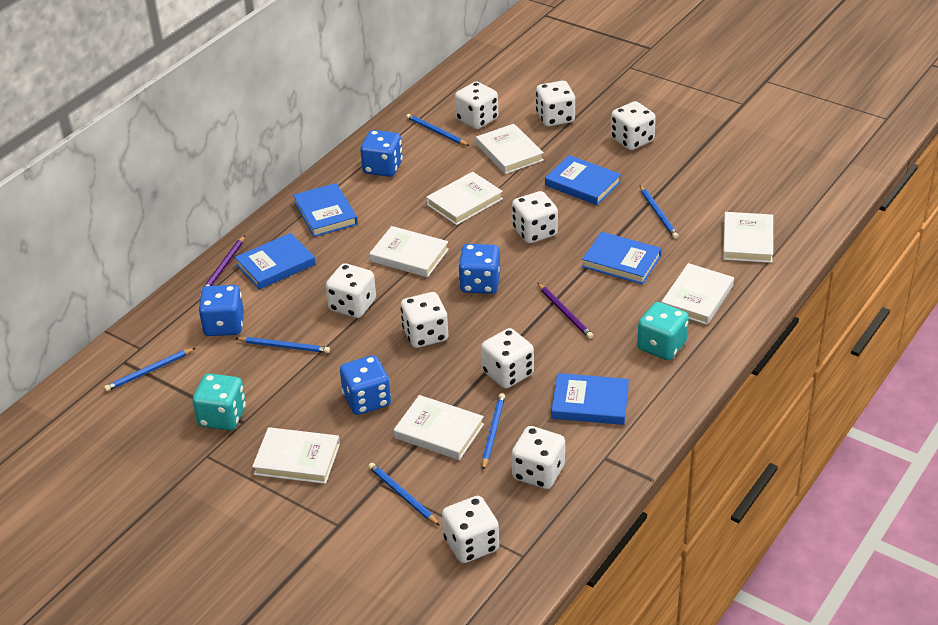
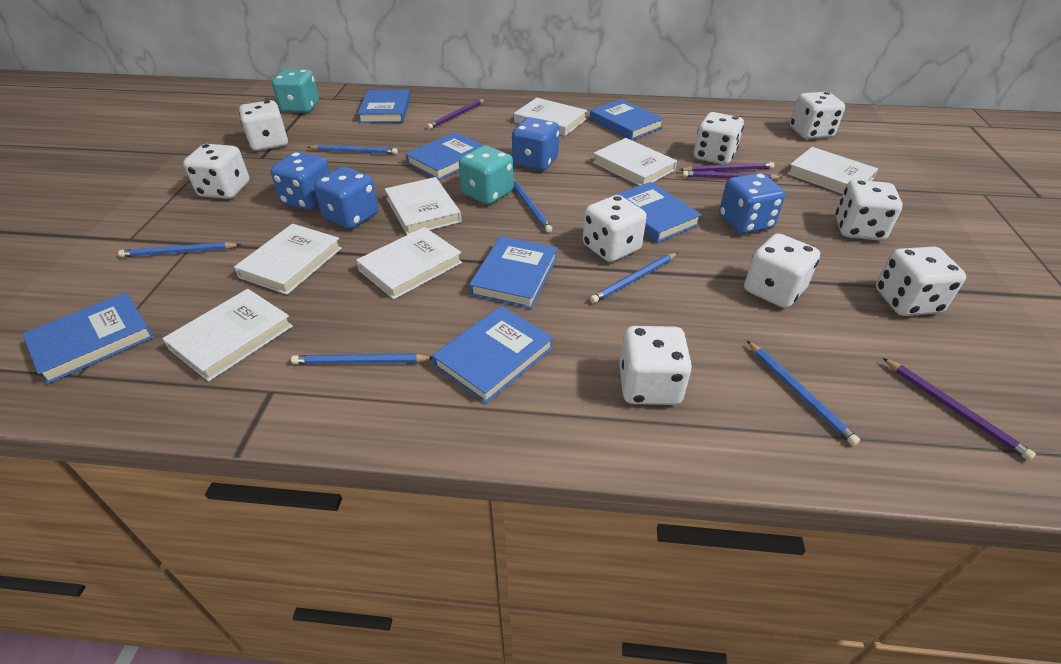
blue book: 5 -> 7
purple pencil: 2 -> 4

